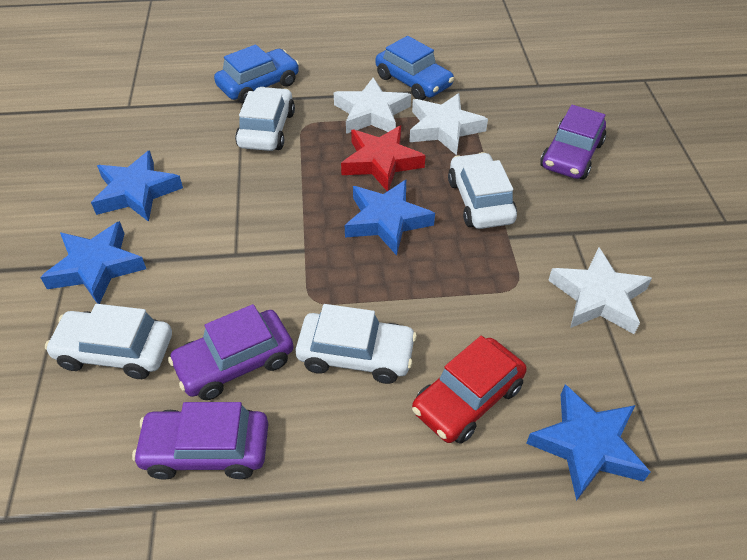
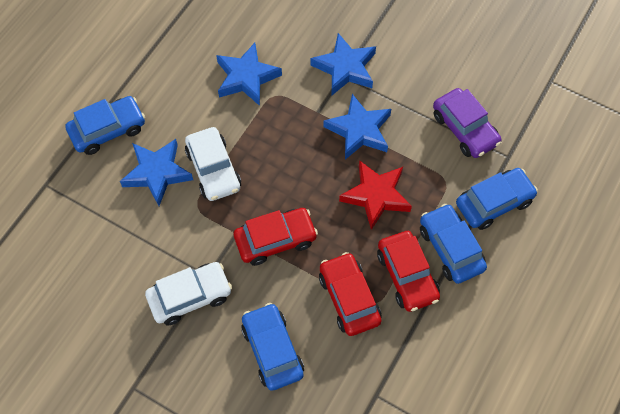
blue car: 2 -> 4
purple car: 3 -> 1
red car: 1 -> 3
white car: 4 -> 2
white star: 3 -> 0

